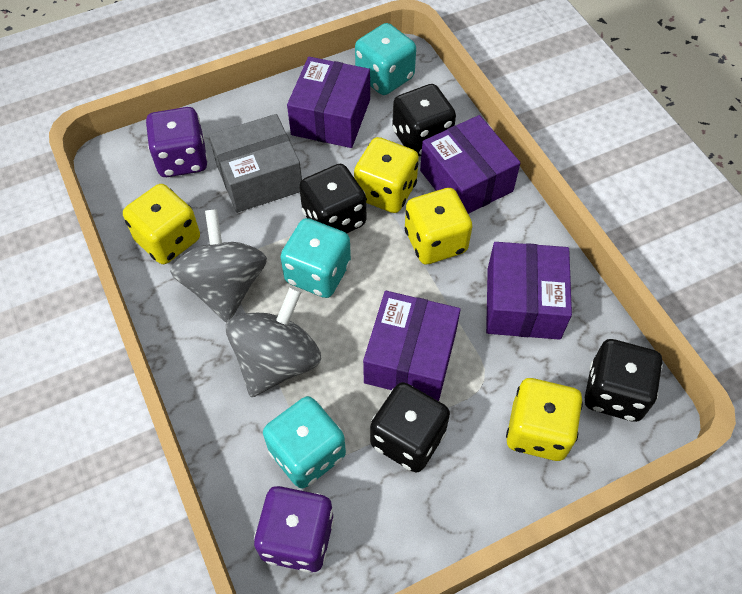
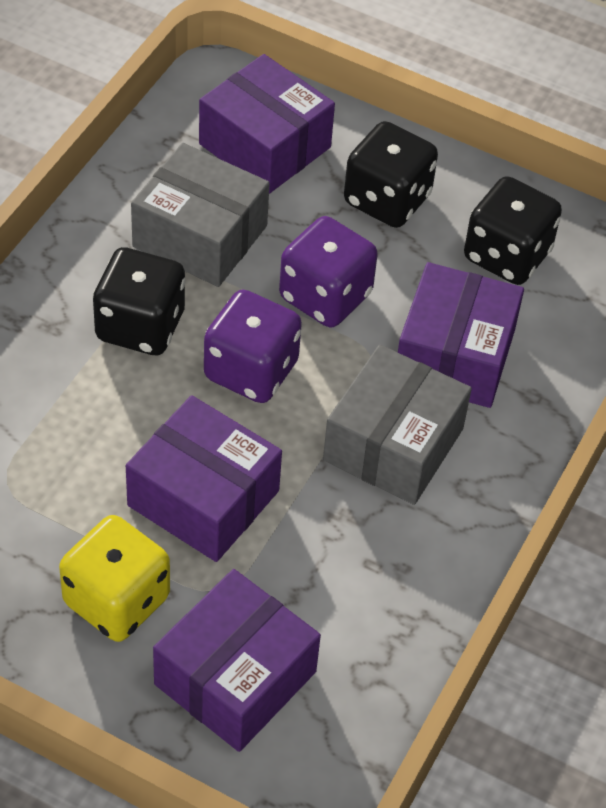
black dice: 4 -> 3
grey box: 1 -> 2
grey spinning top: 2 -> 0
turquoise dice: 3 -> 0
yellow dice: 4 -> 1

